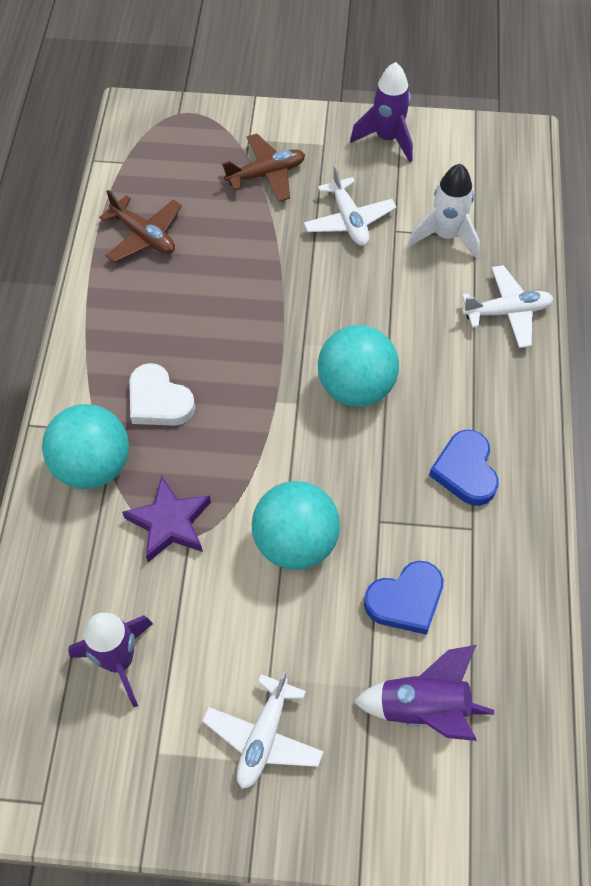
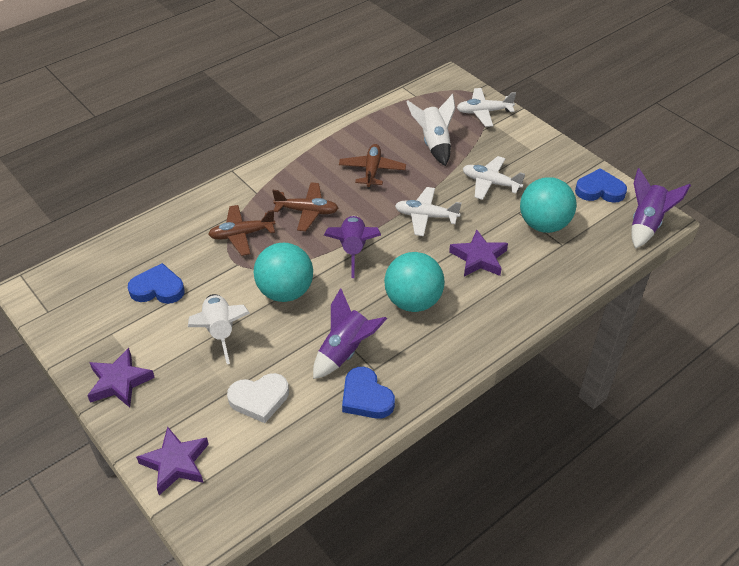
blue heart: 2 -> 3
brown plane: 2 -> 3
purple star: 1 -> 3
white rocket: 1 -> 2

